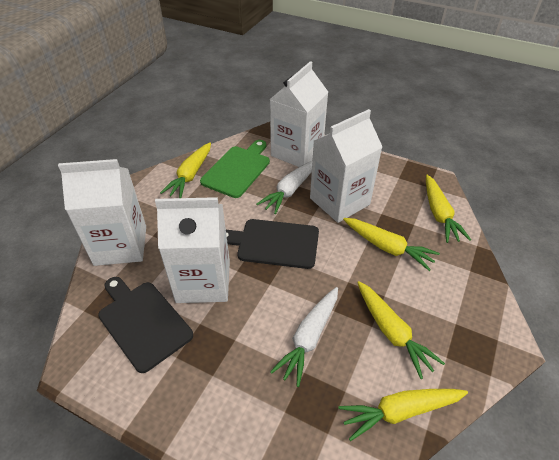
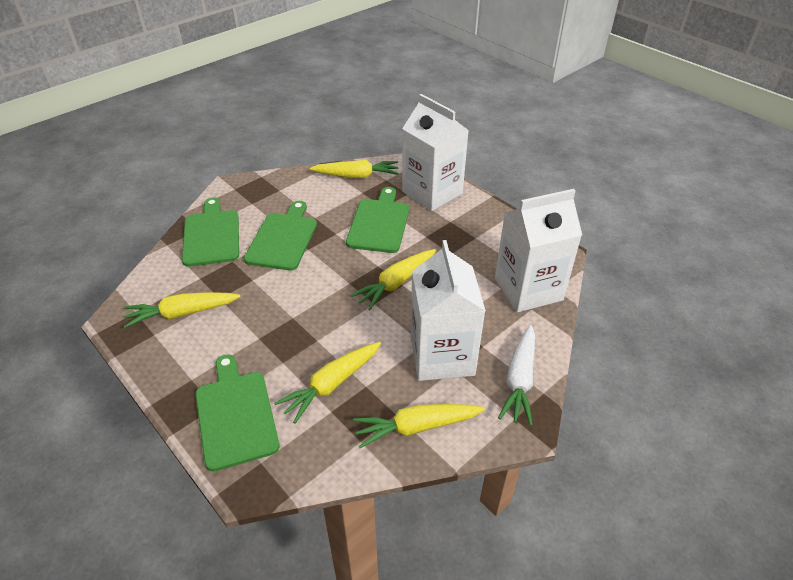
black cutting board: 2 -> 0
green cutting board: 1 -> 4
white carrot: 2 -> 1
white carton: 4 -> 3

